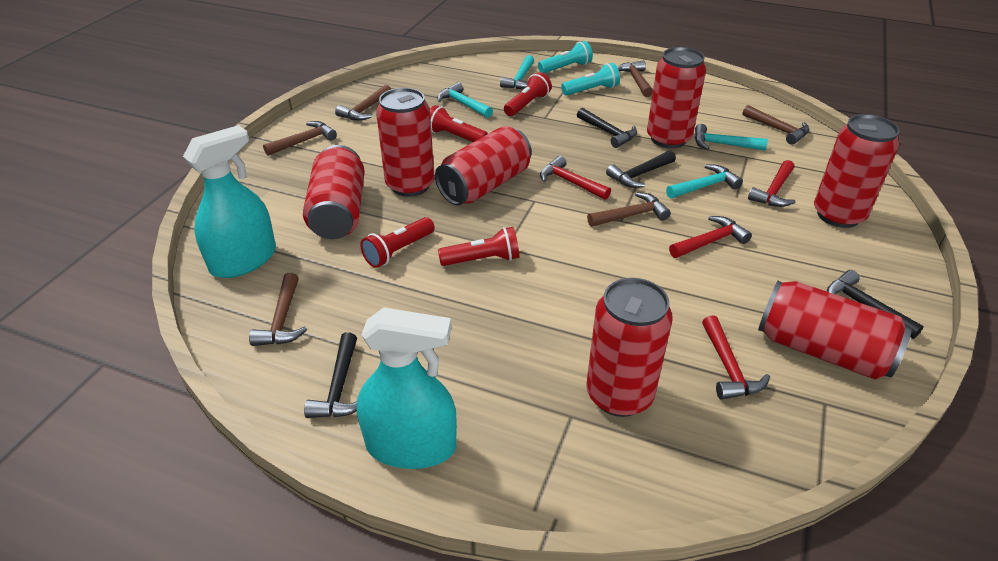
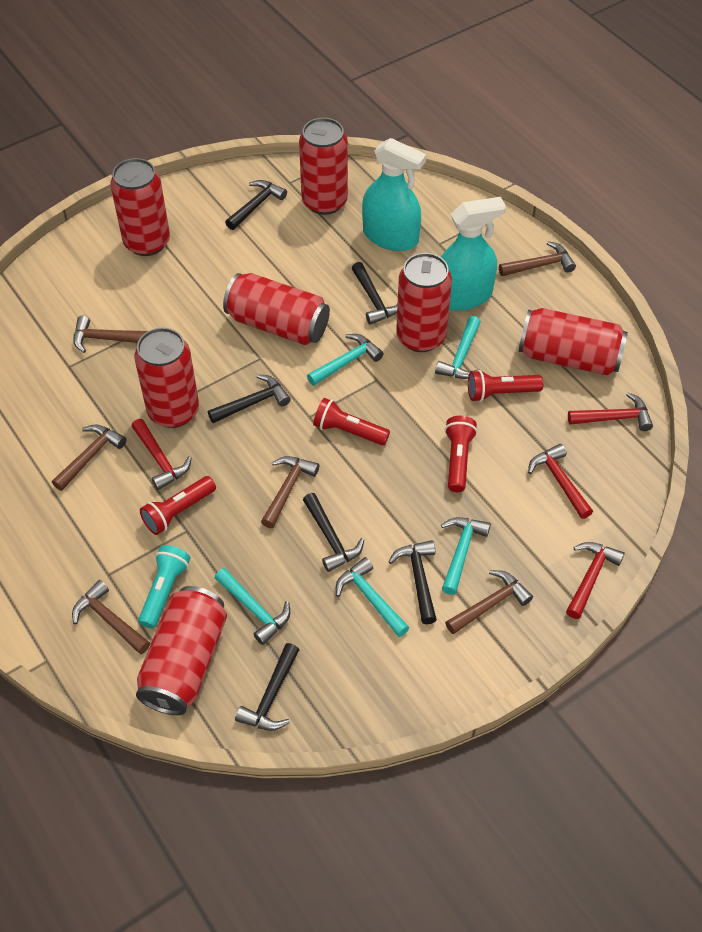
black hammer: 4 -> 6
turquoise flashlight: 2 -> 1
turquoise hammer: 4 -> 5

